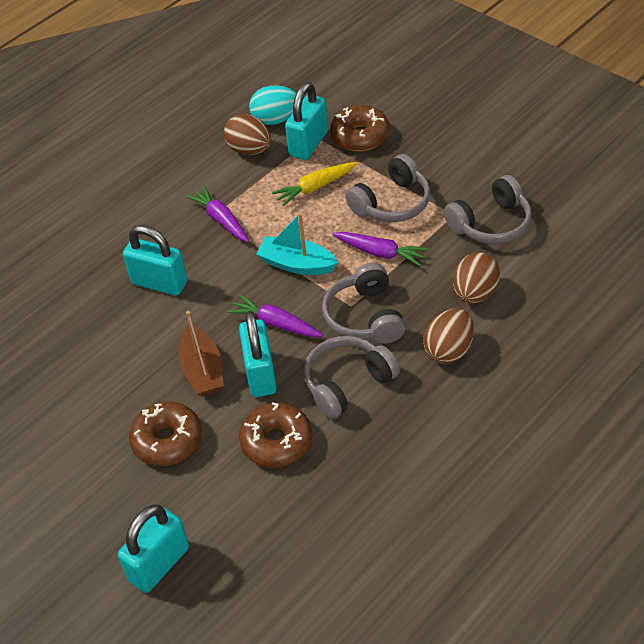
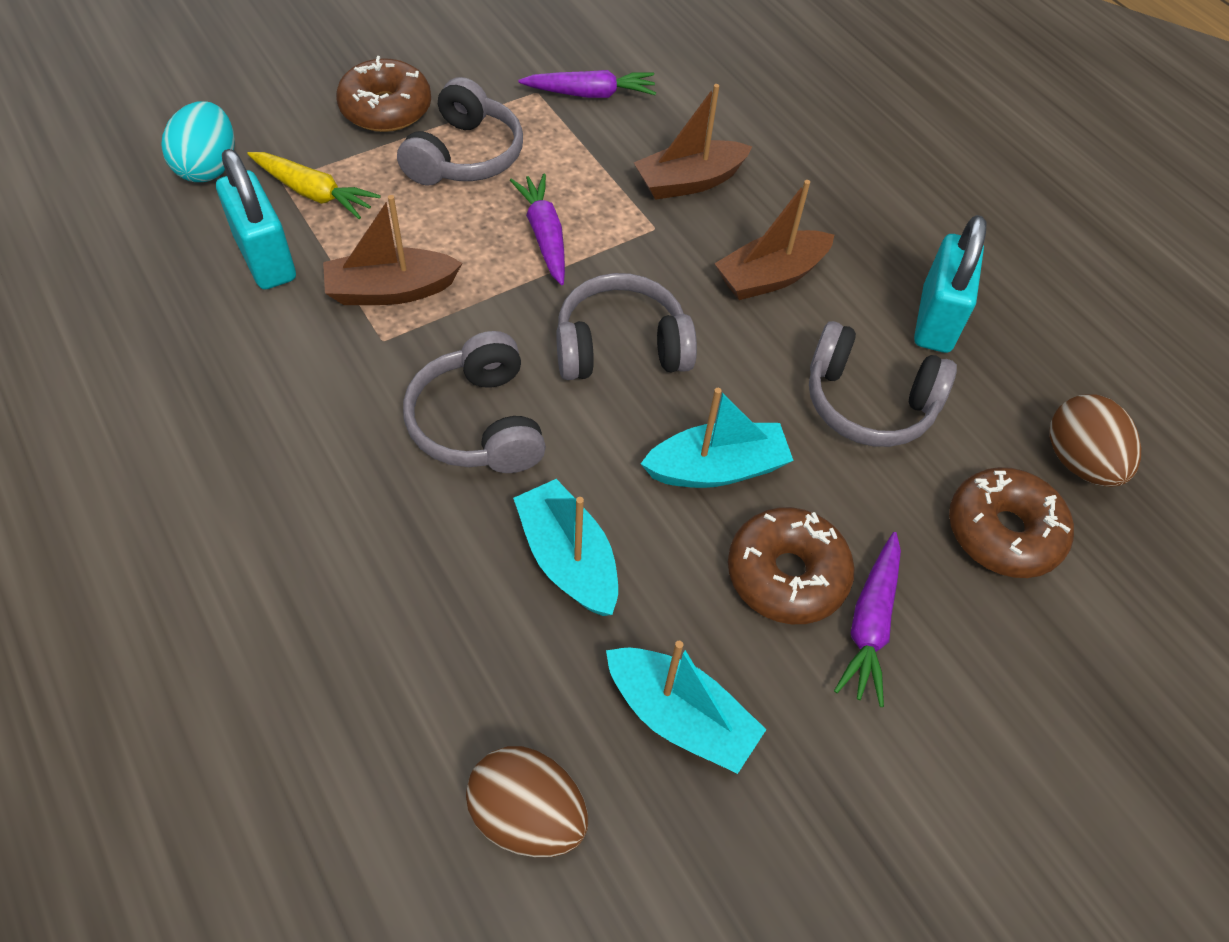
brown boat: 1 -> 3
brown egg: 3 -> 2
turquoise boat: 1 -> 3
turquoise padlock: 4 -> 2

